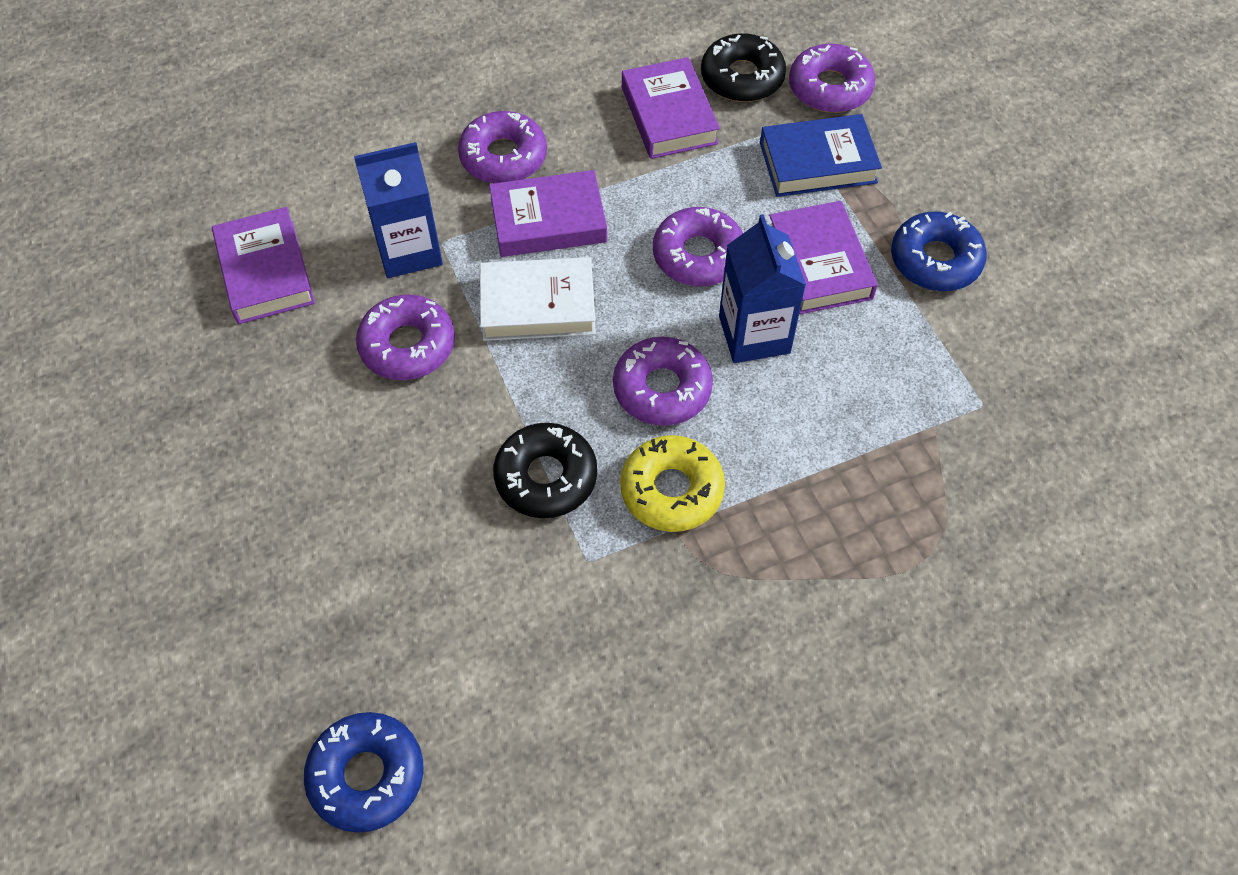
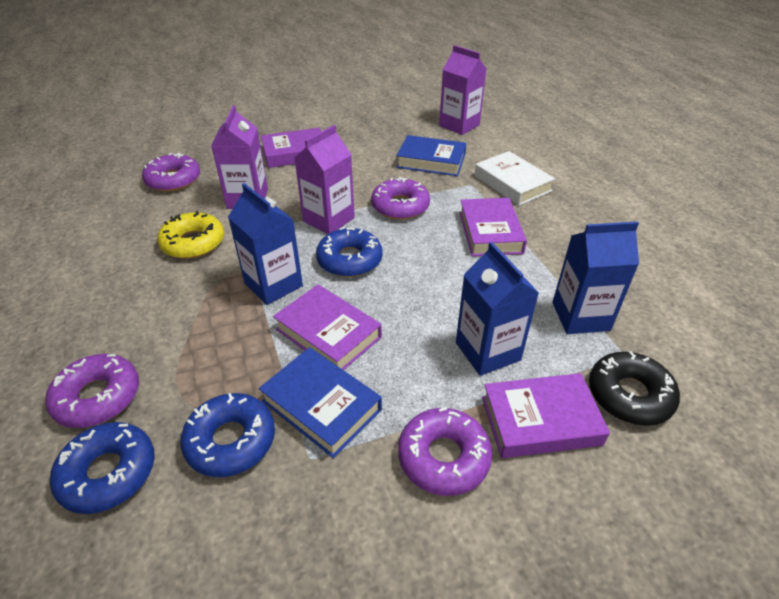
black donut: 2 -> 1
blue book: 1 -> 2
blue carton: 2 -> 3
blue donut: 2 -> 3
purple carton: 0 -> 3
purple donut: 5 -> 4

